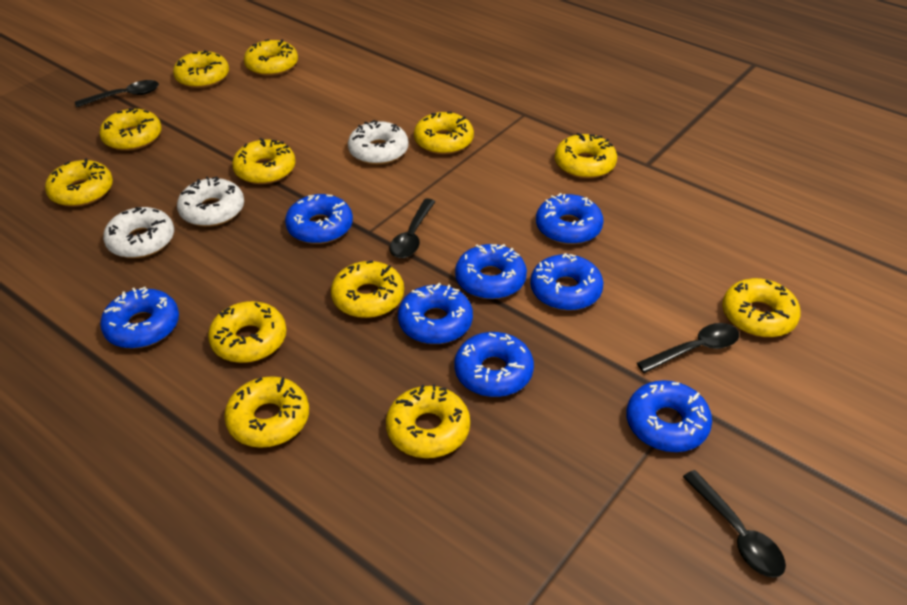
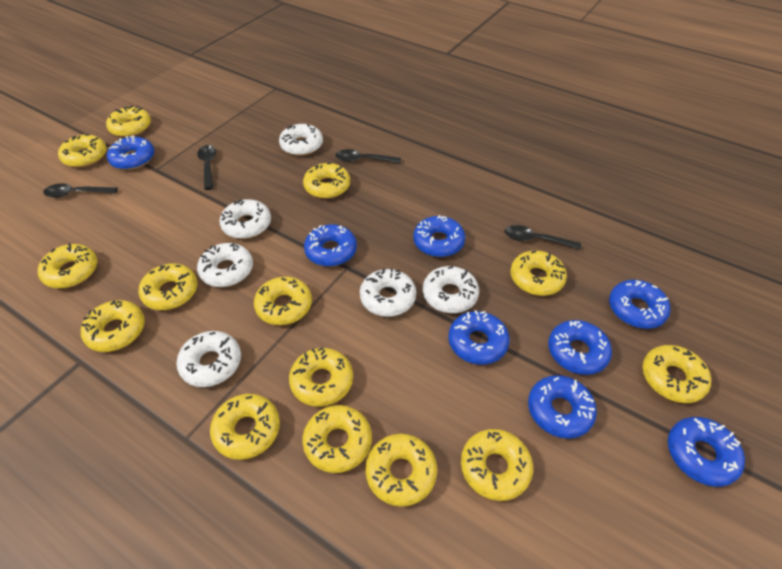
white donut: 3 -> 6
yellow donut: 12 -> 14

